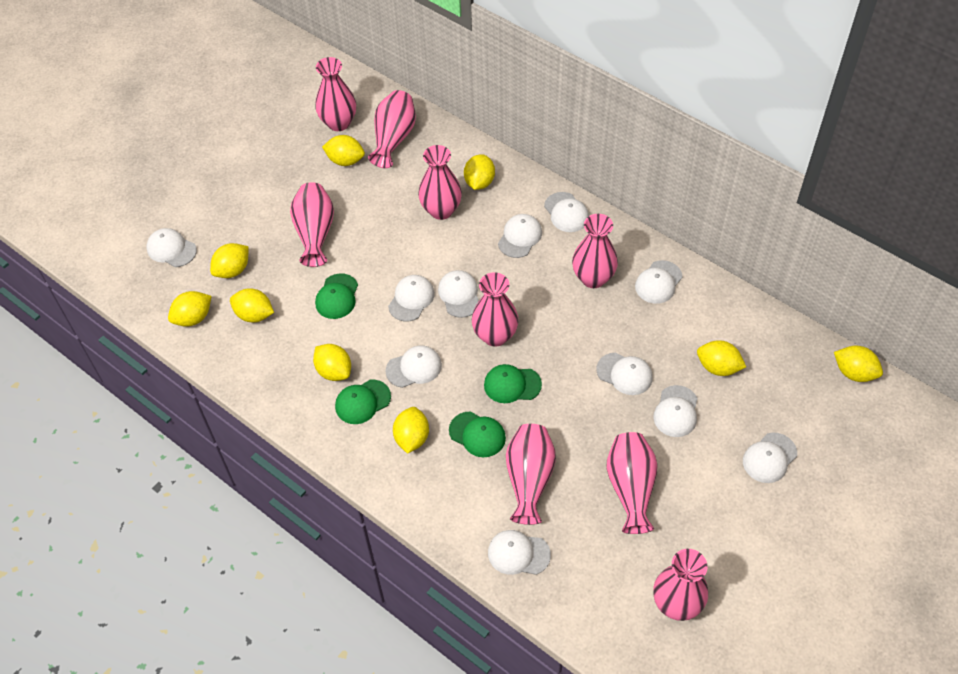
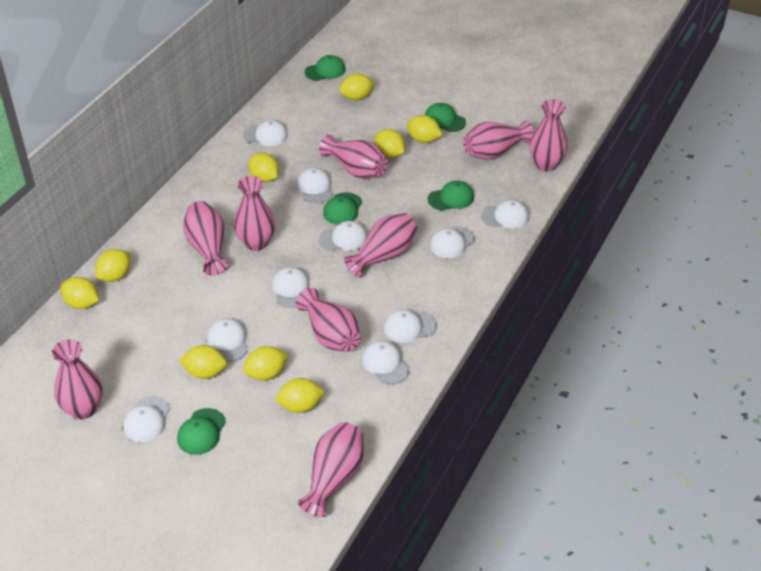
green cap: 4 -> 5
white cap: 11 -> 10

